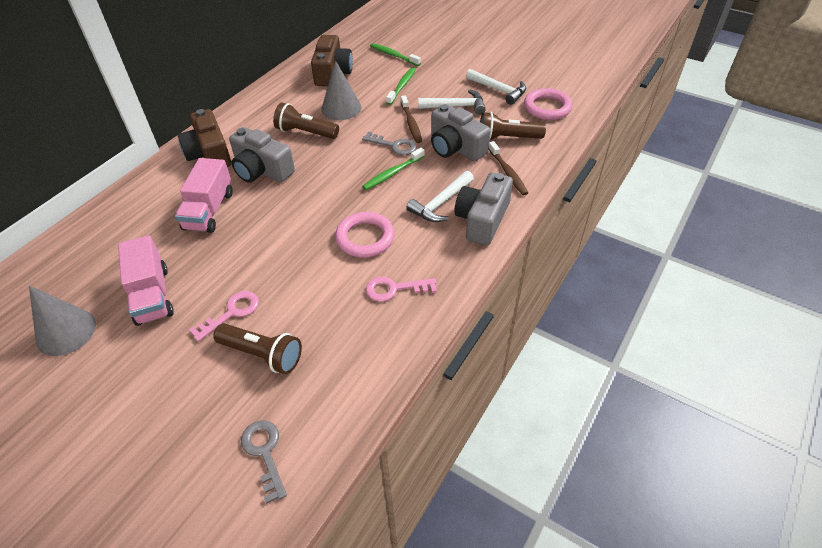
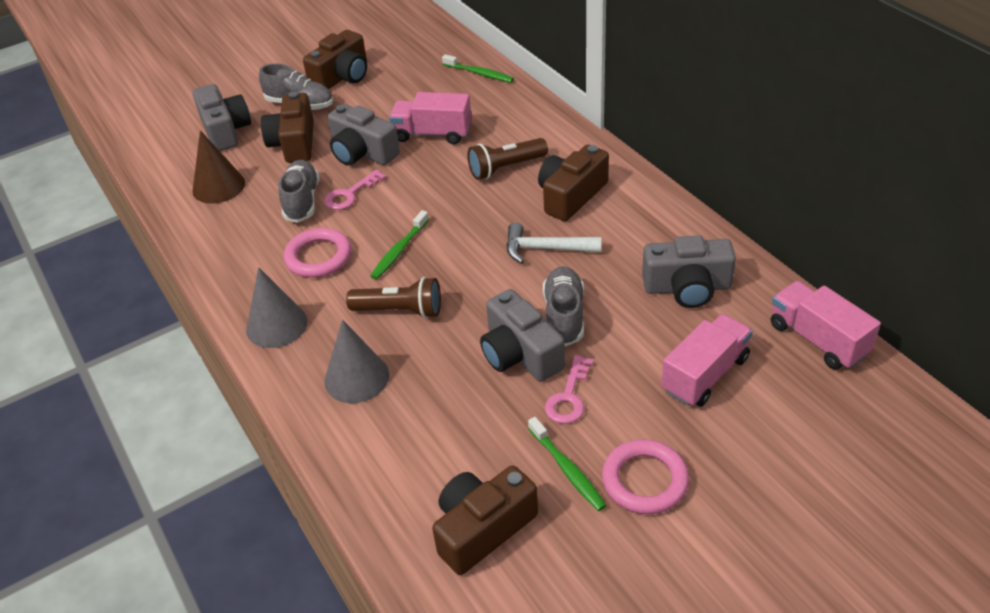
brown camera: 2 -> 4
brown cone: 0 -> 1
brown flashlight: 3 -> 2
brown toothbrush: 2 -> 0
grey camera: 3 -> 4
grey key: 2 -> 0
grey shoe: 0 -> 3
pink truck: 2 -> 3
white hammer: 3 -> 1

